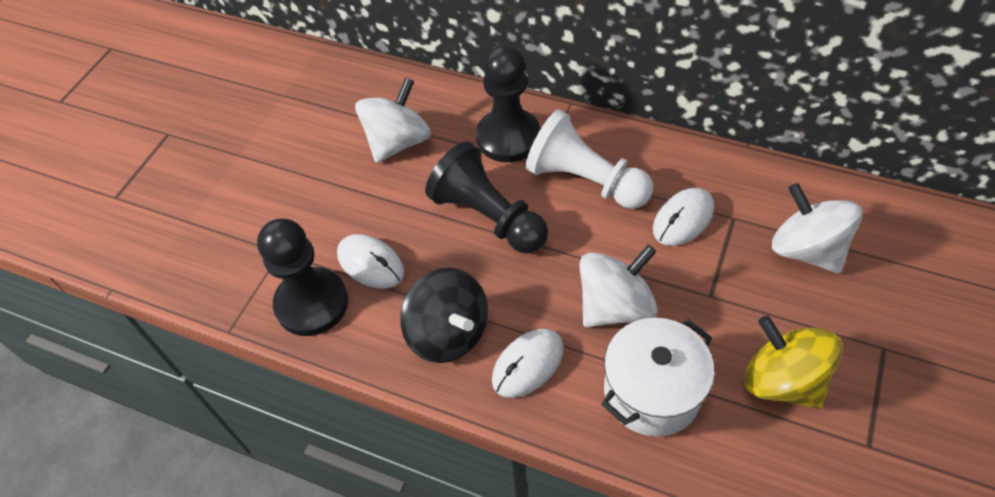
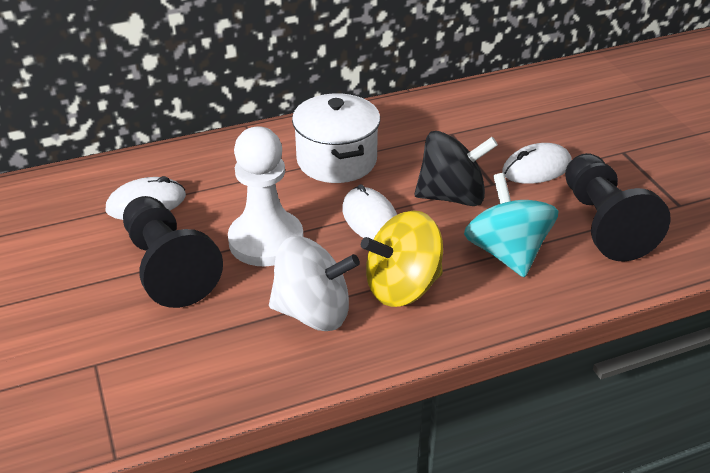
black pawn: 3 -> 2
turquoise spinning top: 0 -> 1
white spinning top: 3 -> 1

